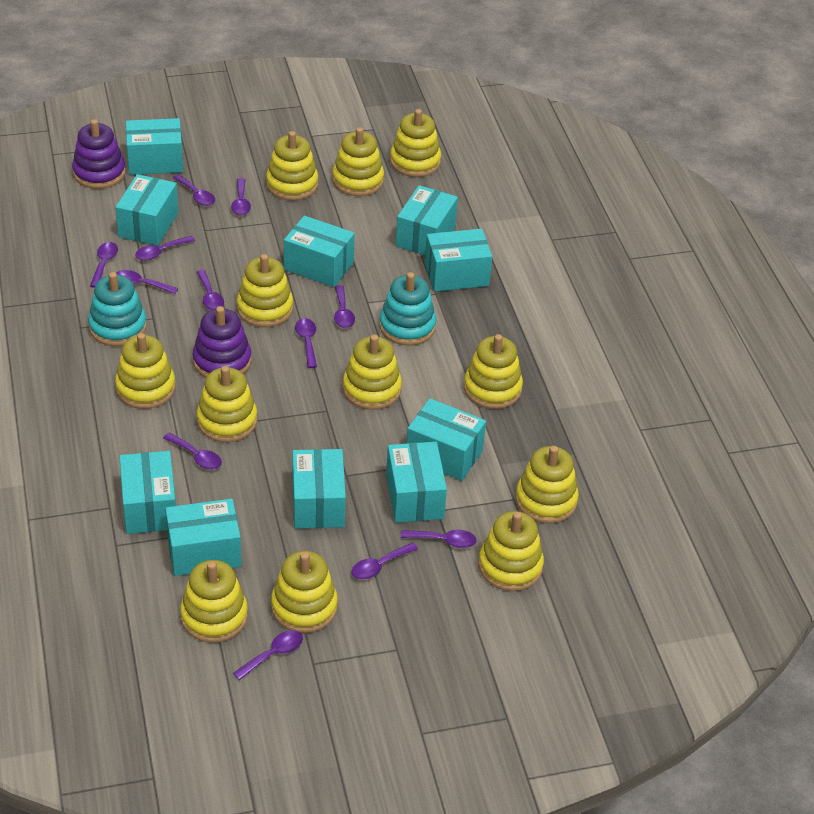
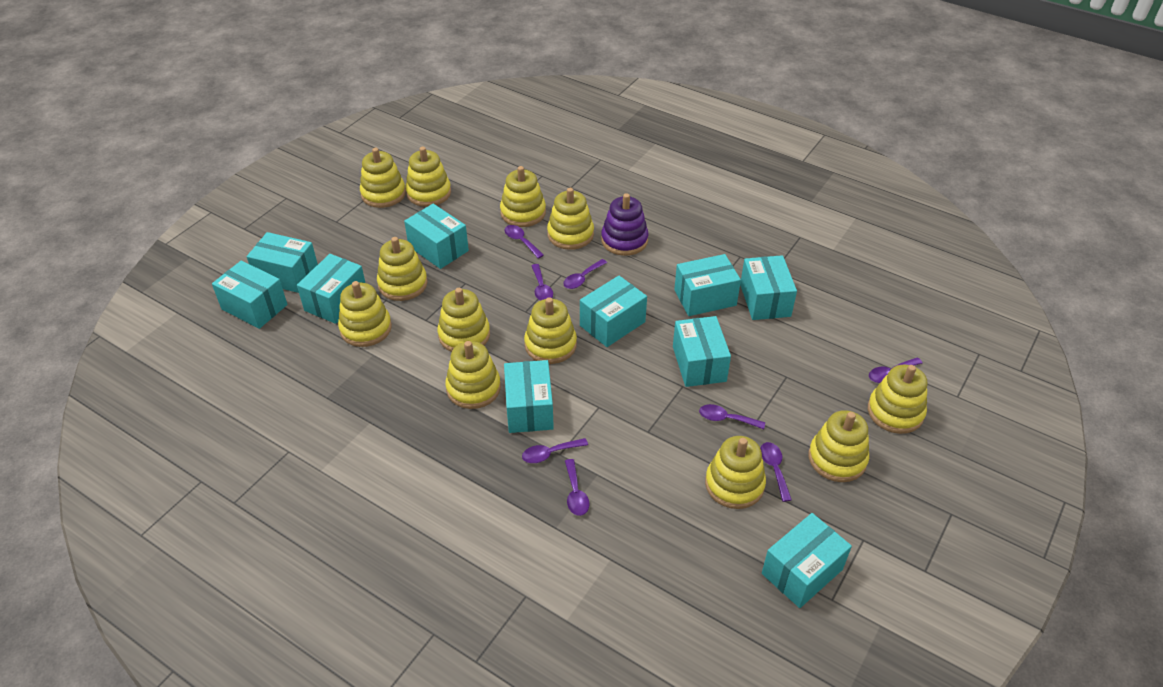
purple spoon: 12 -> 8
purple stacking toy: 2 -> 1
turquoise stacking toy: 2 -> 0

